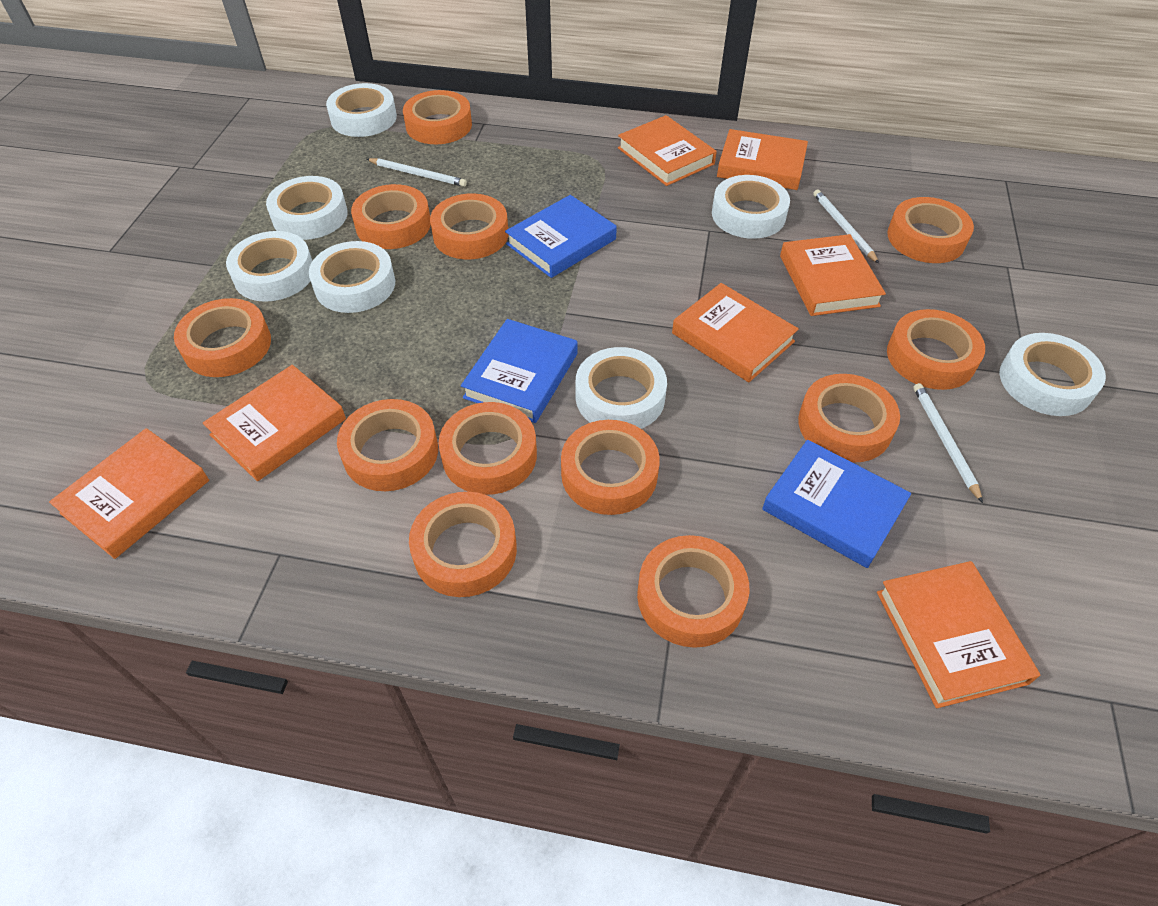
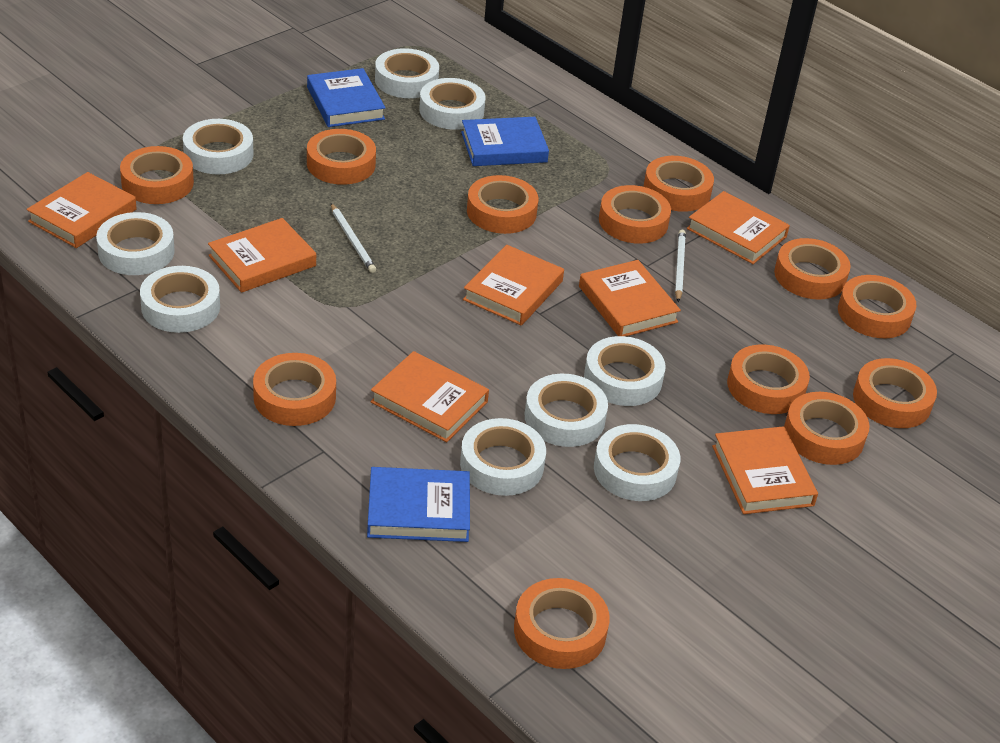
white pencil: 3 -> 2
white tape: 7 -> 9

